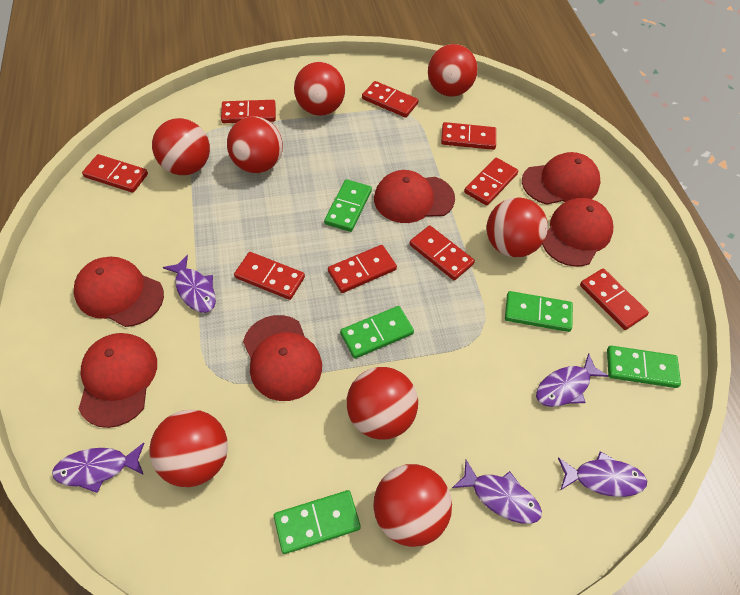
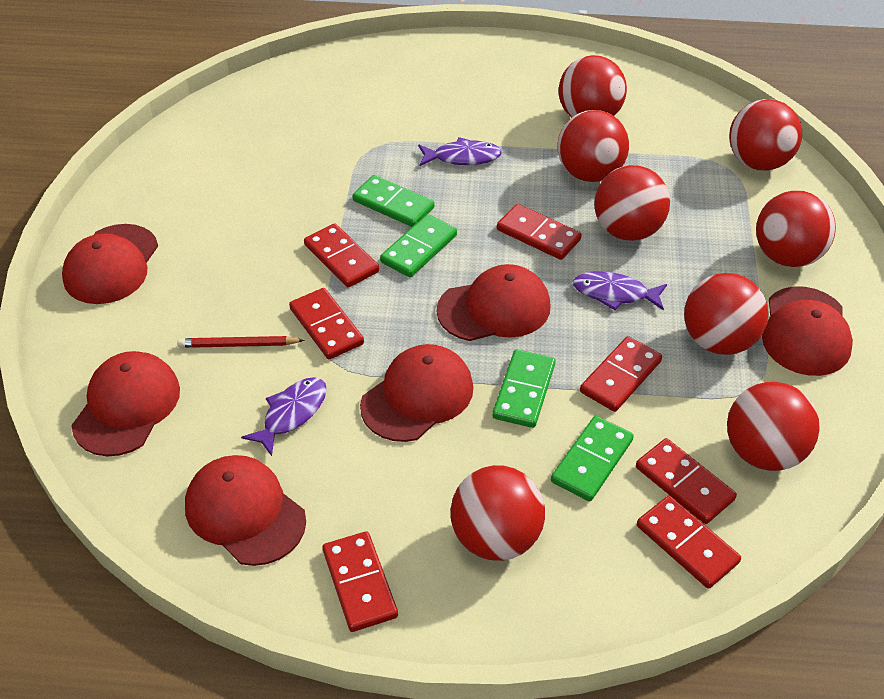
green domino: 5 -> 4
purple fish: 5 -> 3
red domino: 9 -> 7
red pencil: 0 -> 1

